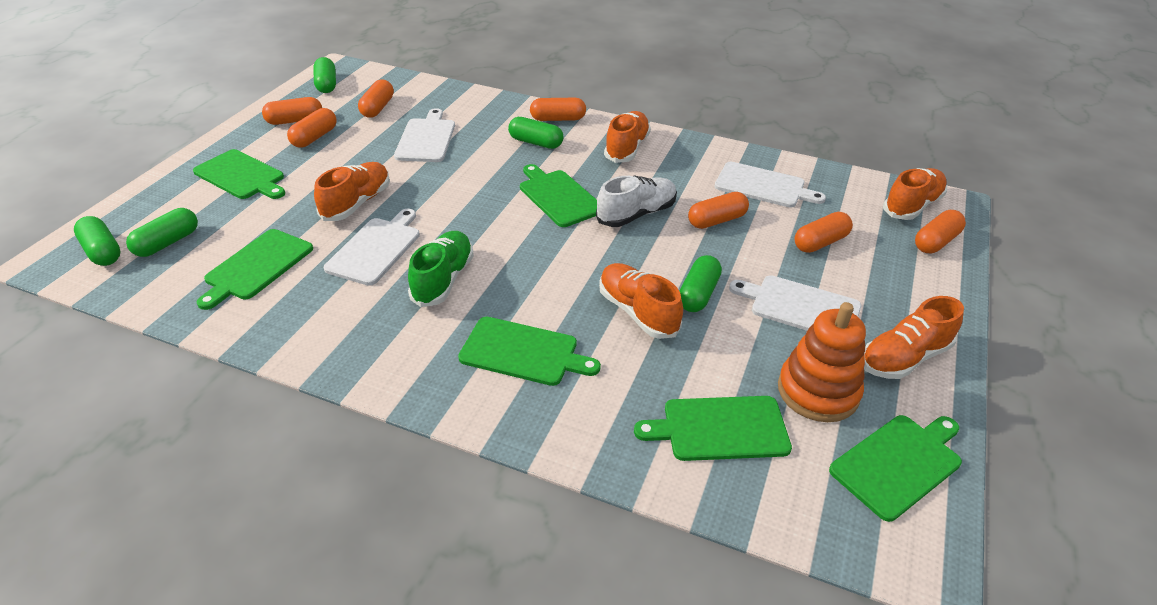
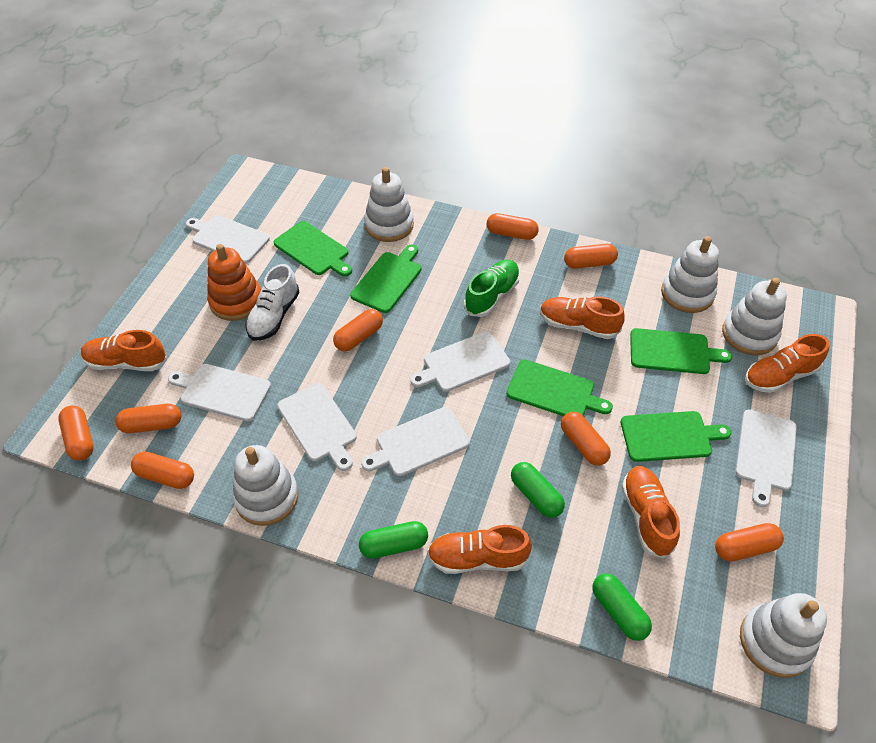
green capsule: 5 -> 3
green cutting board: 6 -> 5
orange capsule: 7 -> 8
white cutting board: 4 -> 6
white stacking toy: 0 -> 5

